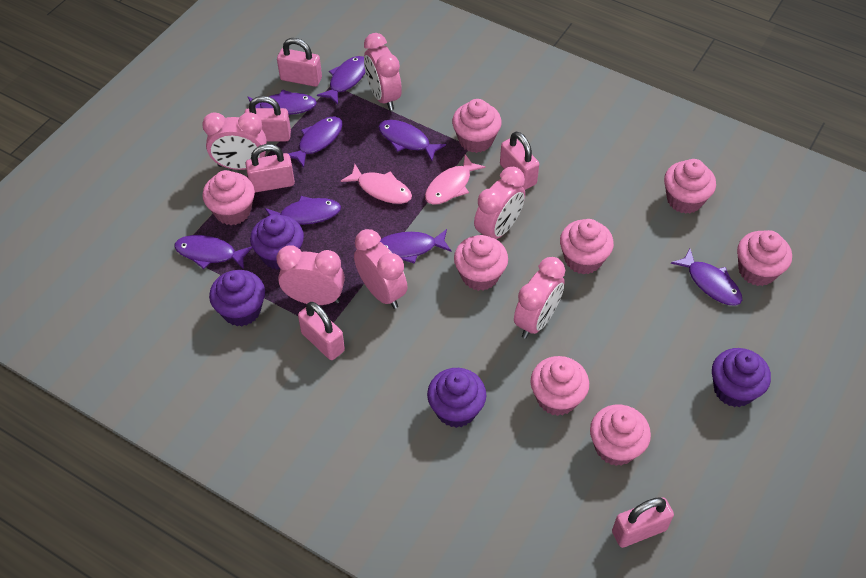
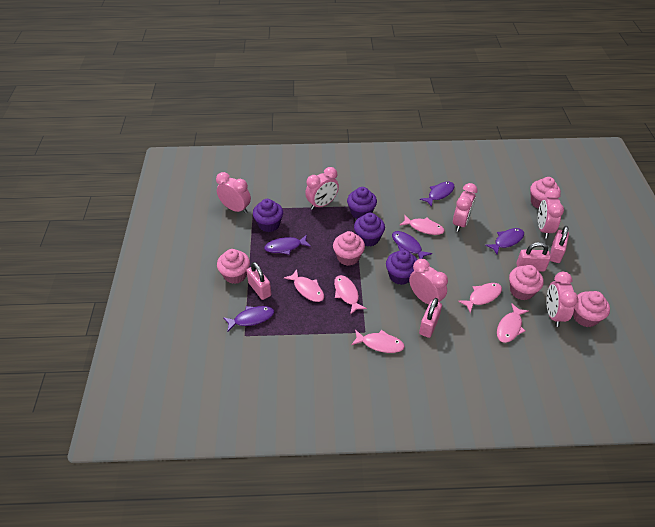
pink cupcake: 8 -> 5
pink fish: 2 -> 6
pink padlock: 6 -> 4
purple fish: 8 -> 5

